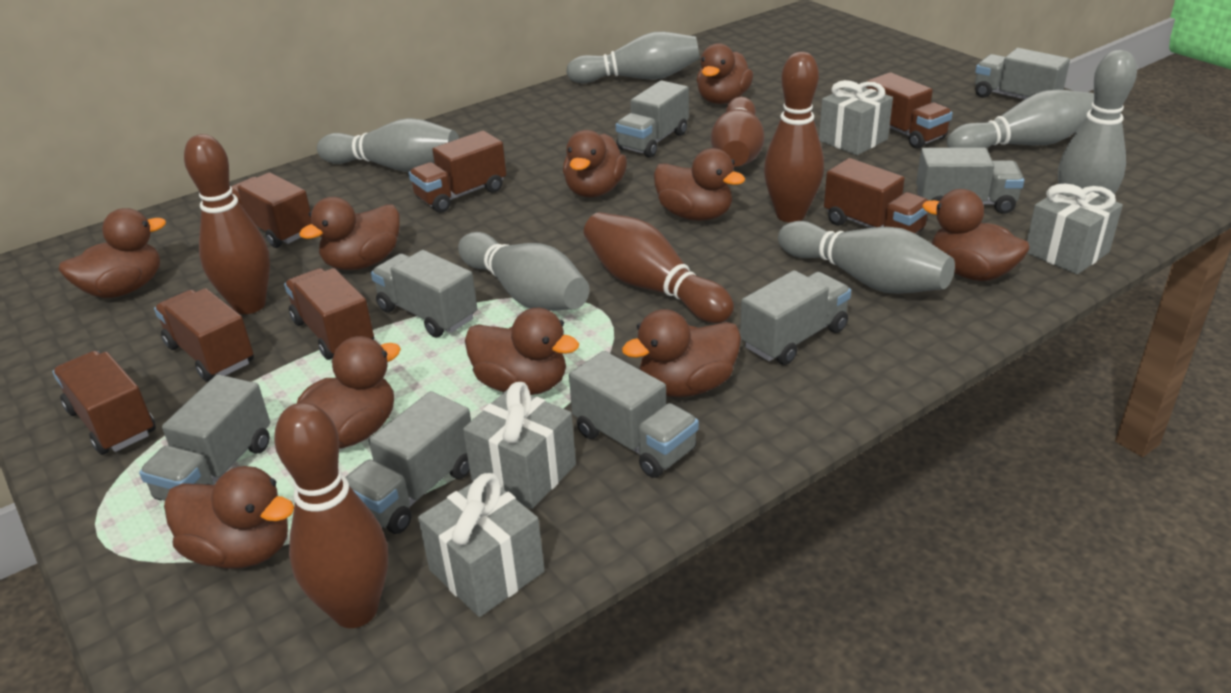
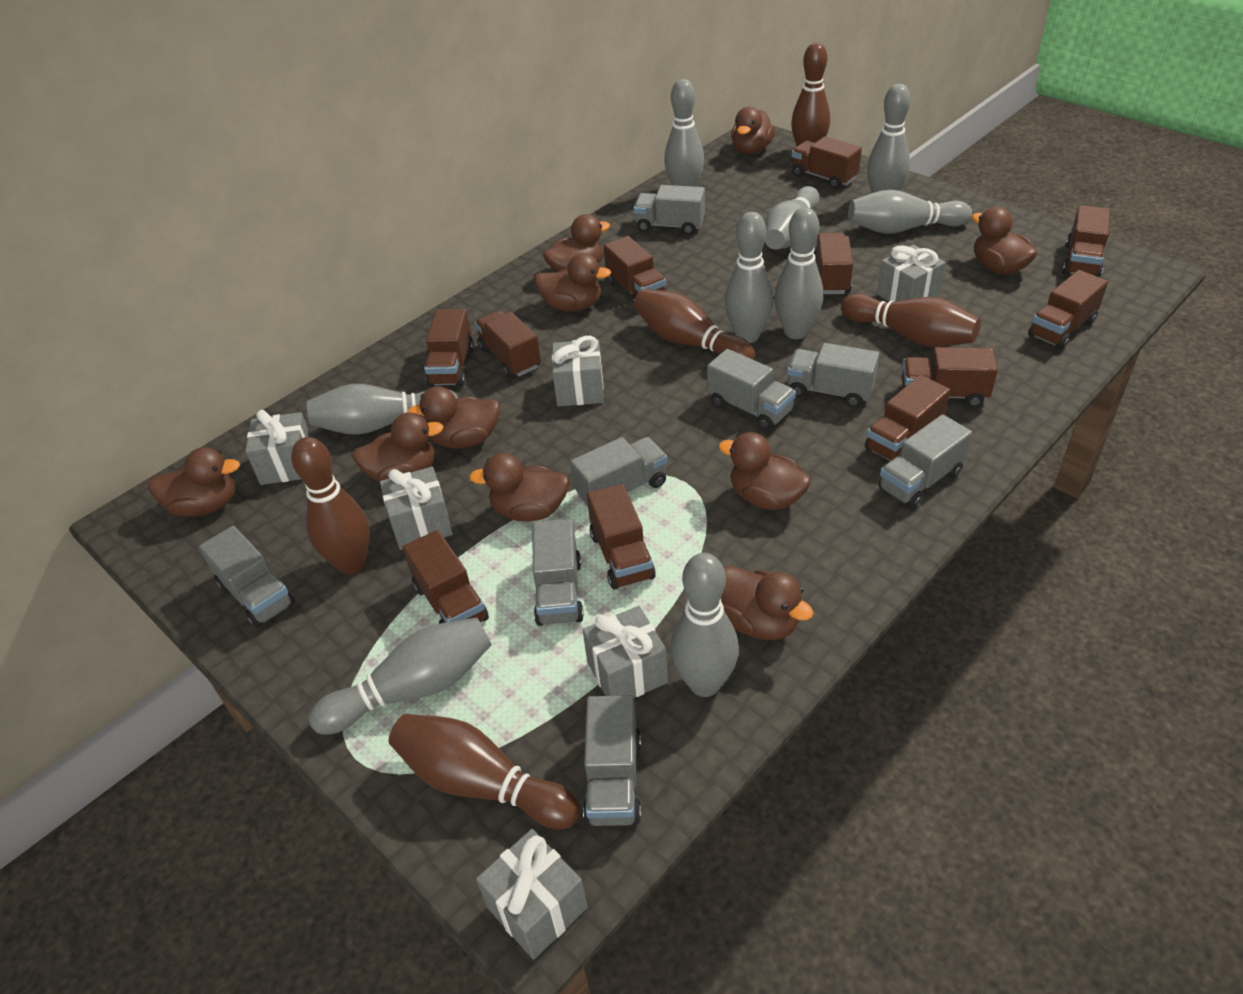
brown truck: 7 -> 11
grey bowling pin: 6 -> 9
grey gift: 4 -> 6

